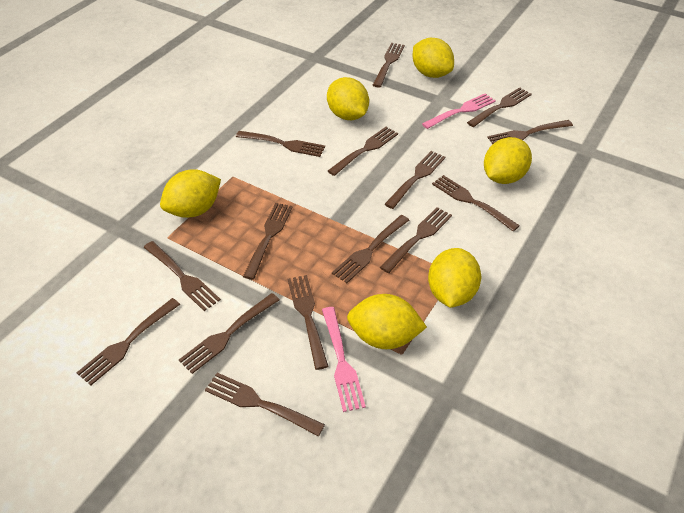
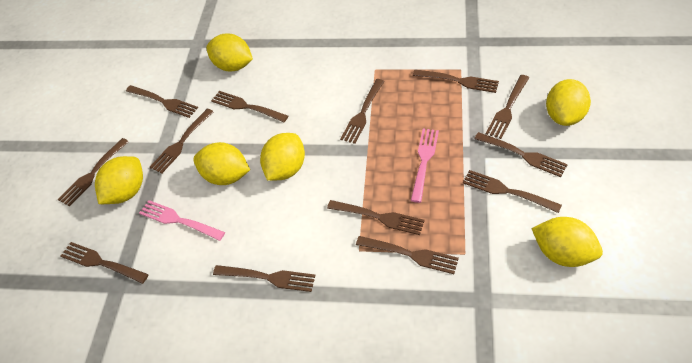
brown fork: 15 -> 13

